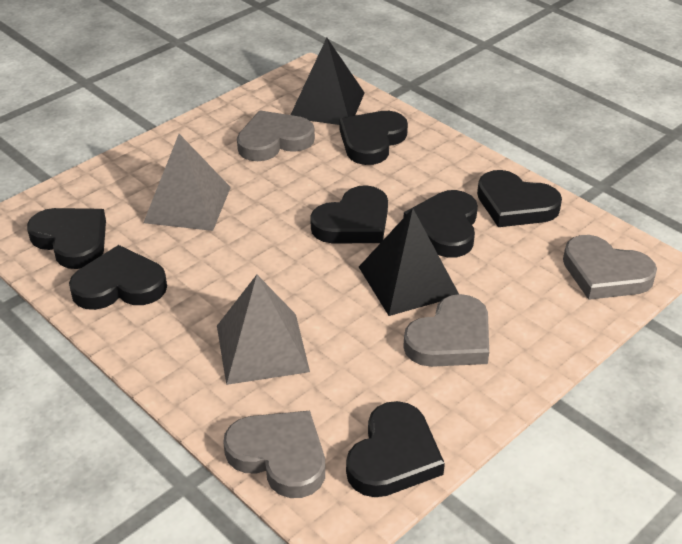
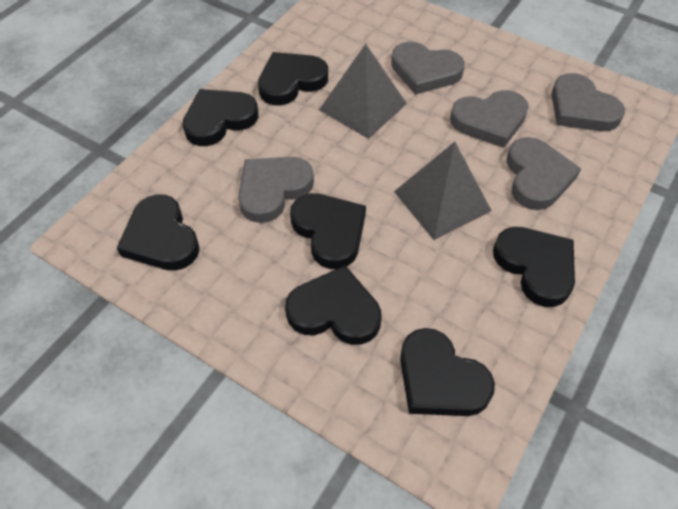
black pyramid: 2 -> 0
grey heart: 4 -> 5

